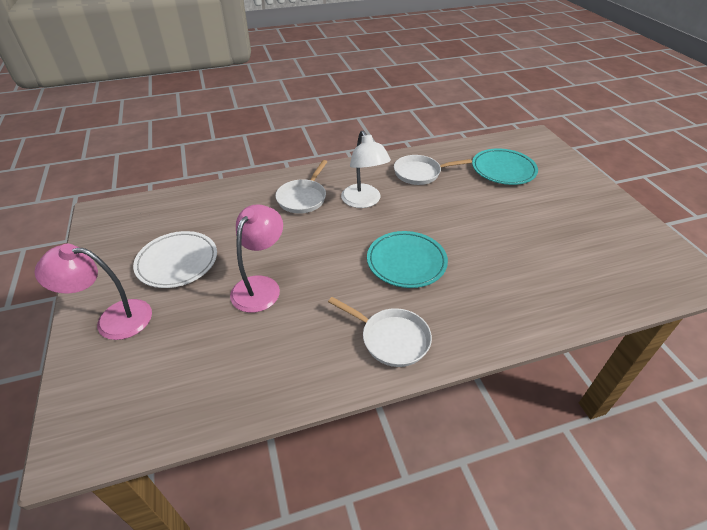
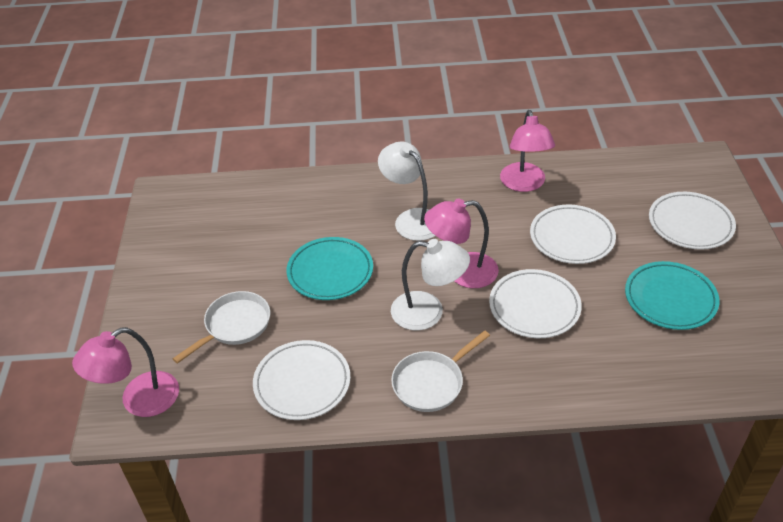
pink lamp: 2 -> 3
white lamp: 1 -> 2
white pan: 3 -> 2
white plate: 1 -> 4

